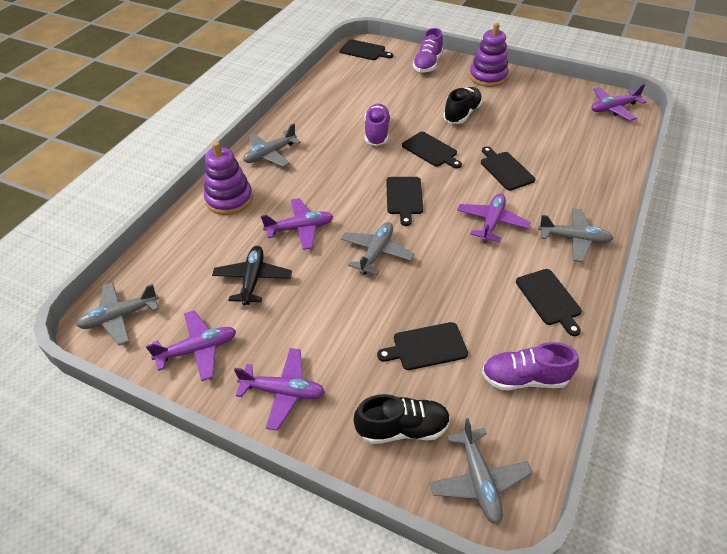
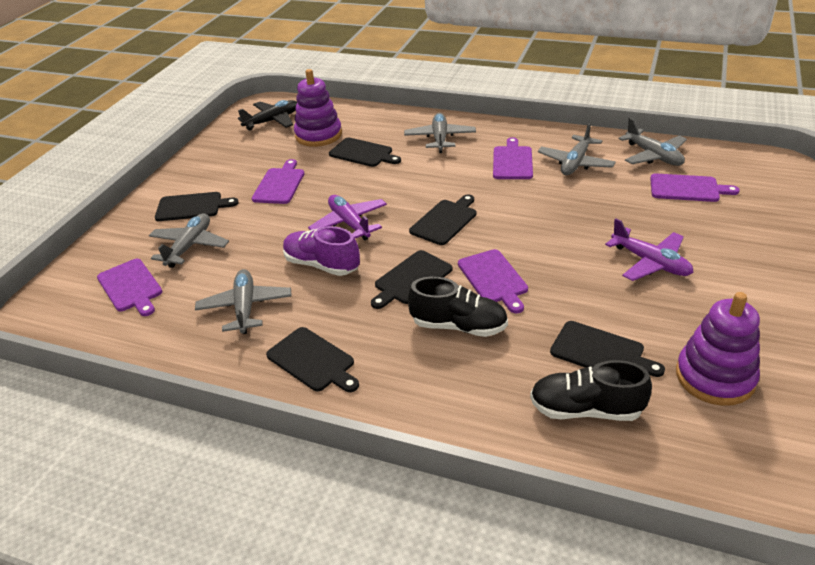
purple cutting board: 0 -> 5
purple plane: 5 -> 2
purple shoe: 3 -> 1

